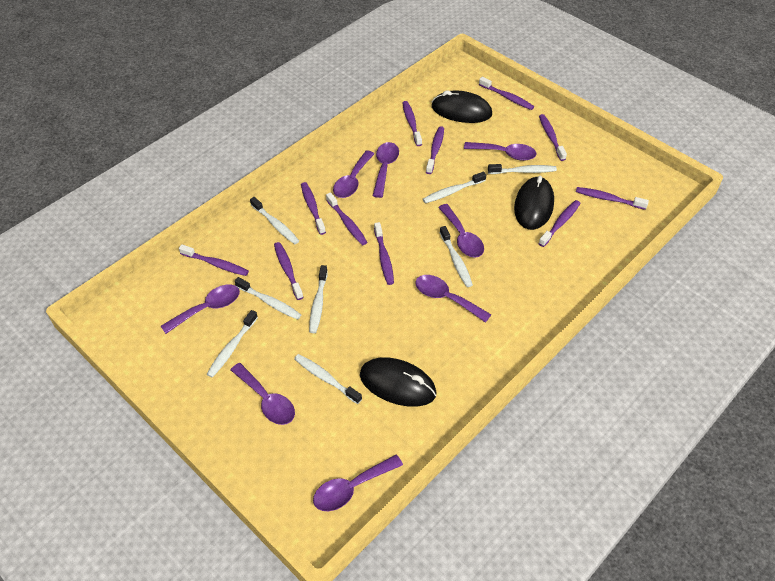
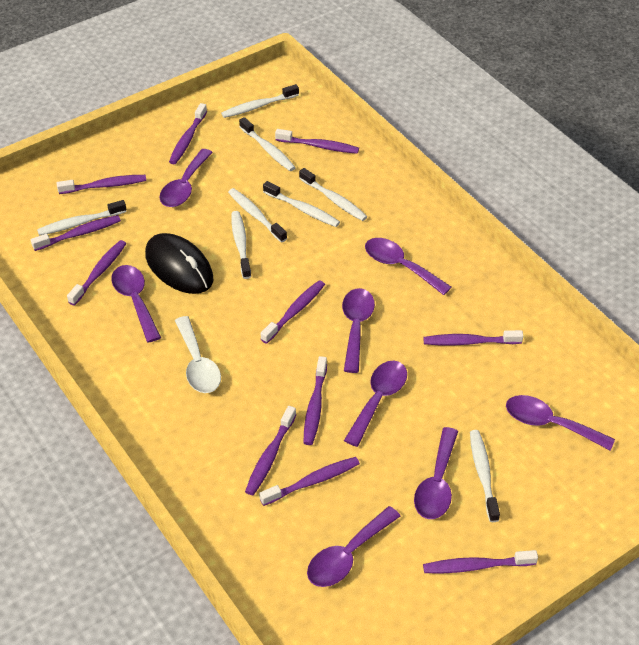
black mouse: 3 -> 1
white spoon: 0 -> 1

